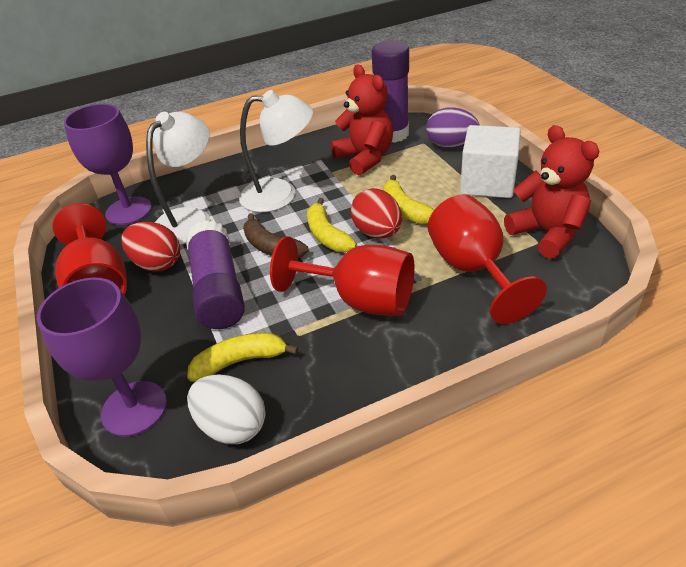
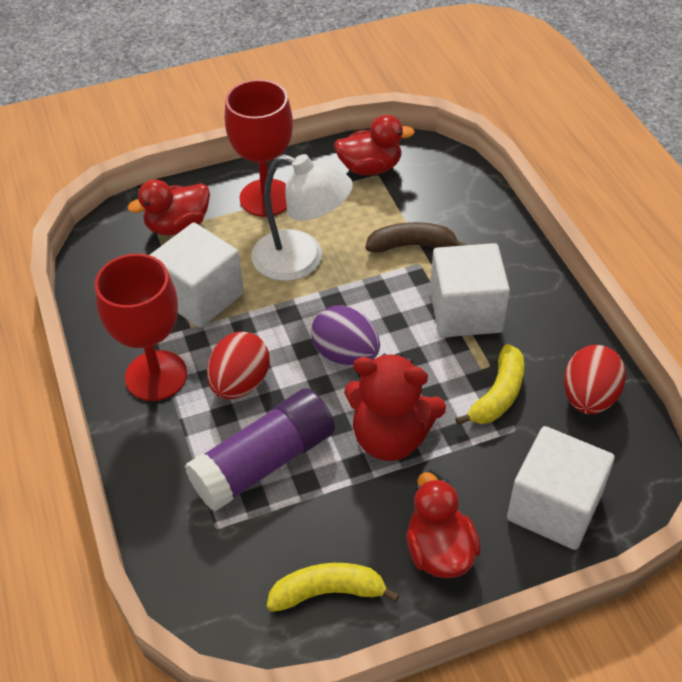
purple glue stick: 2 -> 1
purple goblet: 2 -> 0
red duck: 0 -> 3
red goblet: 3 -> 2
red teddy bear: 2 -> 1
white cube: 1 -> 3
white egg: 1 -> 0
white lamp: 2 -> 1
yellow banana: 3 -> 2

